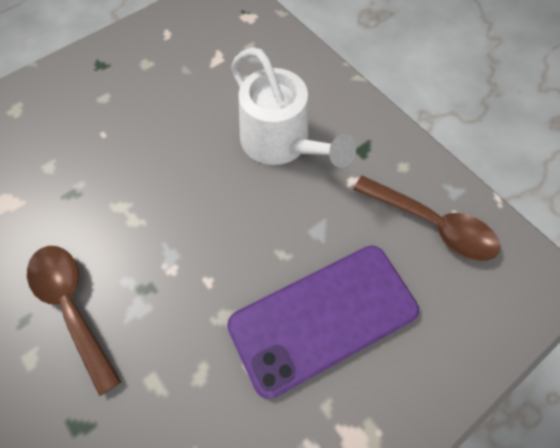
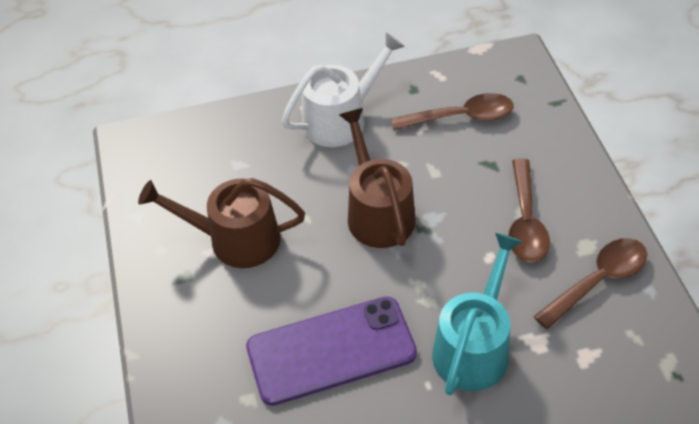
brown spoon: 2 -> 3
brown watering can: 0 -> 2
turquoise watering can: 0 -> 1

